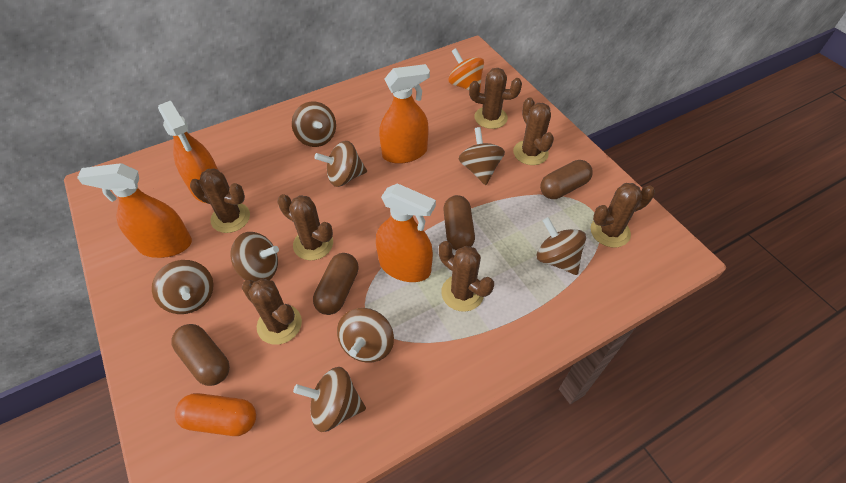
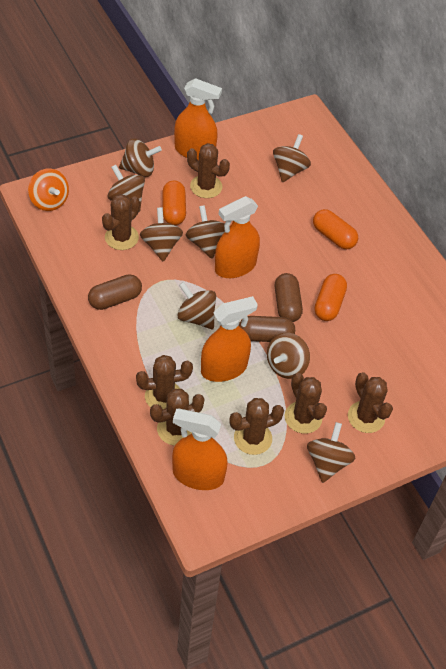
brown capsule: 4 -> 3
orange capsule: 1 -> 3

